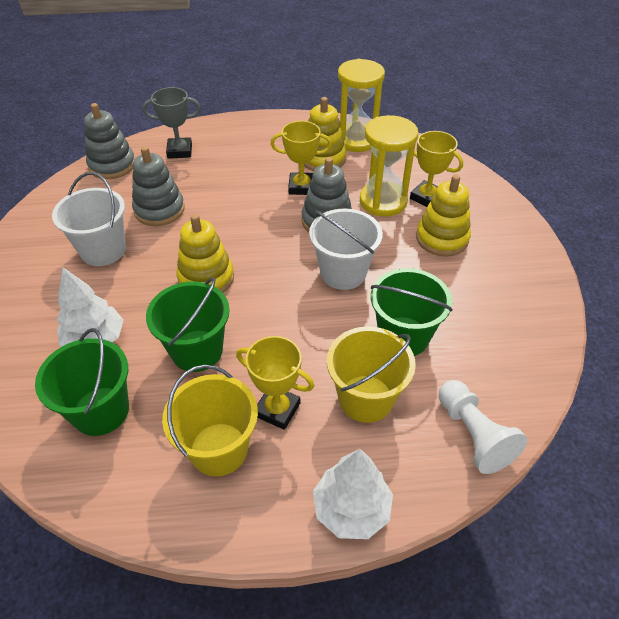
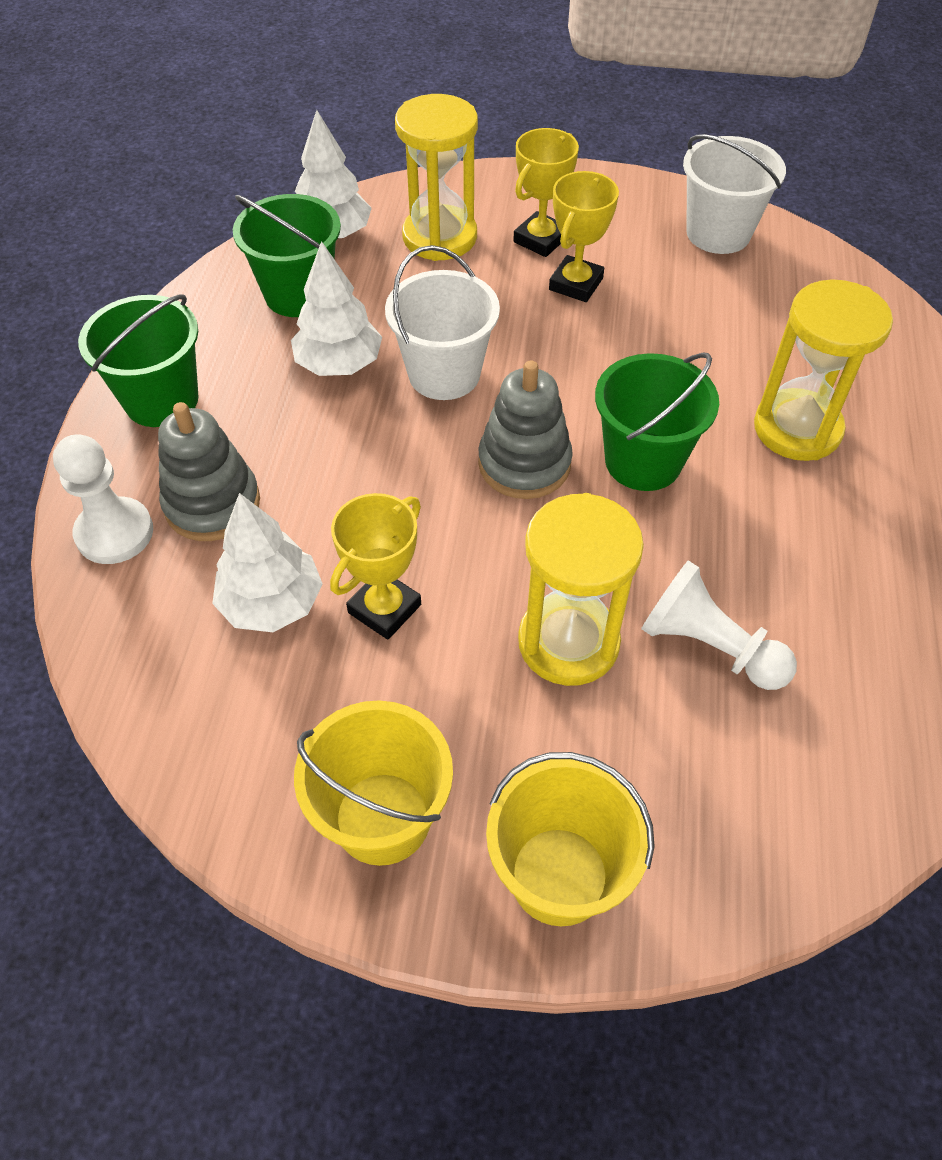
grey stacking toy: 3 -> 2
grey trophy: 1 -> 0
white pawn: 1 -> 2
white tree: 2 -> 3
yellow hourglass: 2 -> 3
yellow stacking toy: 3 -> 0

